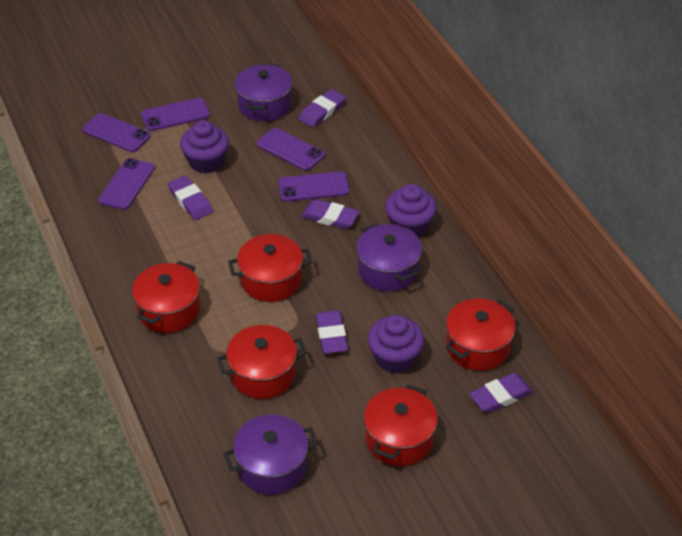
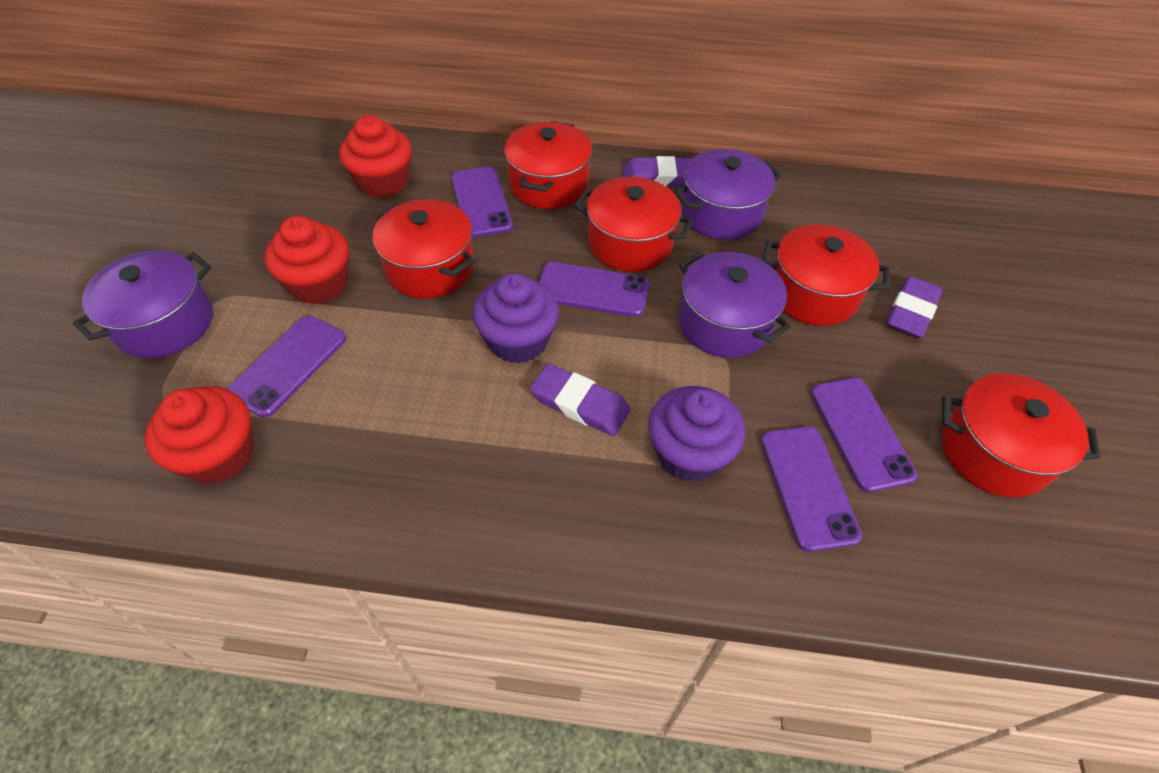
purple cupcake: 3 -> 2
purple eraser: 5 -> 3
red cupcake: 0 -> 3

